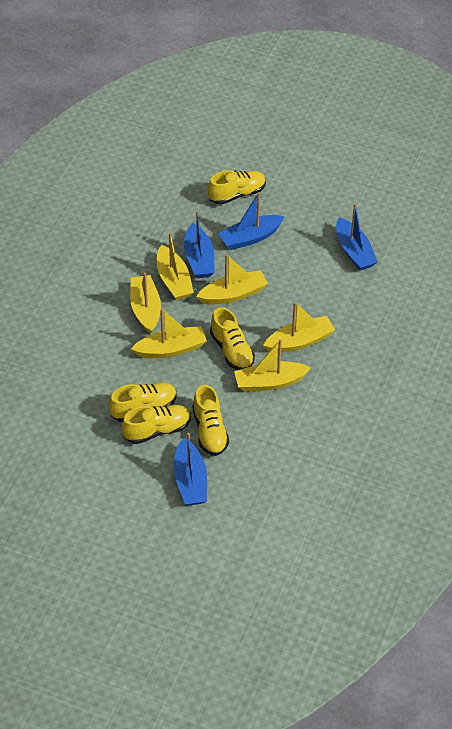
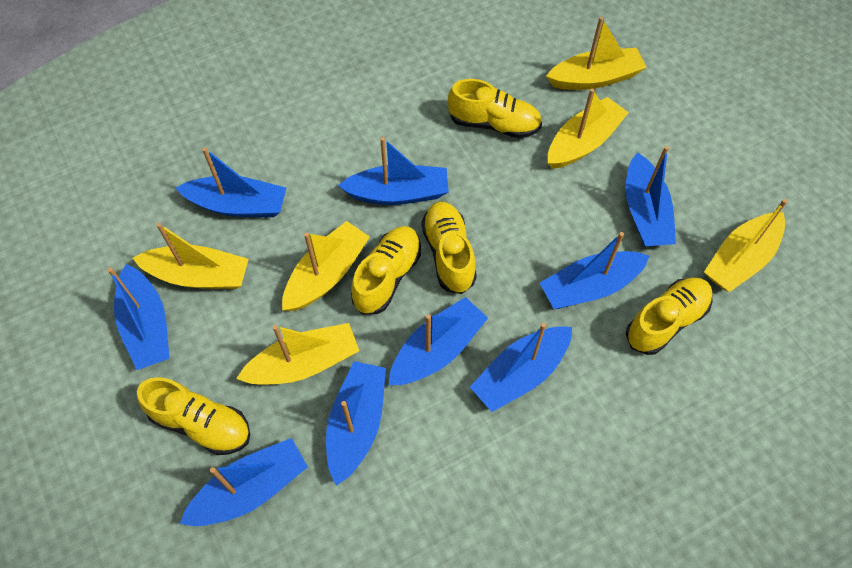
blue boat: 4 -> 9

